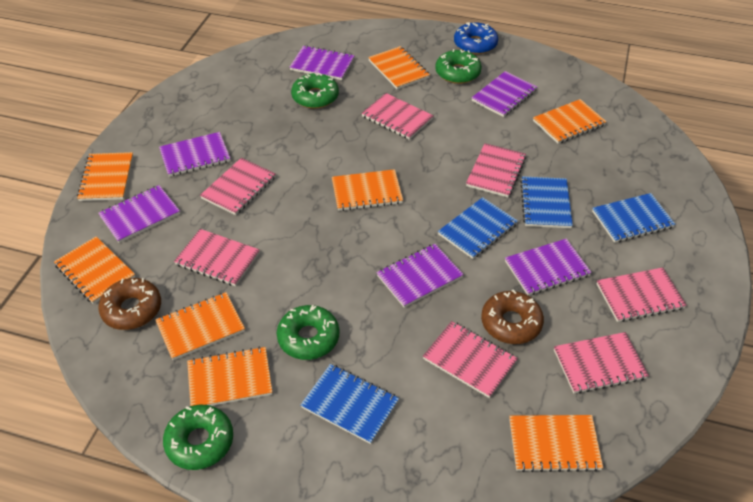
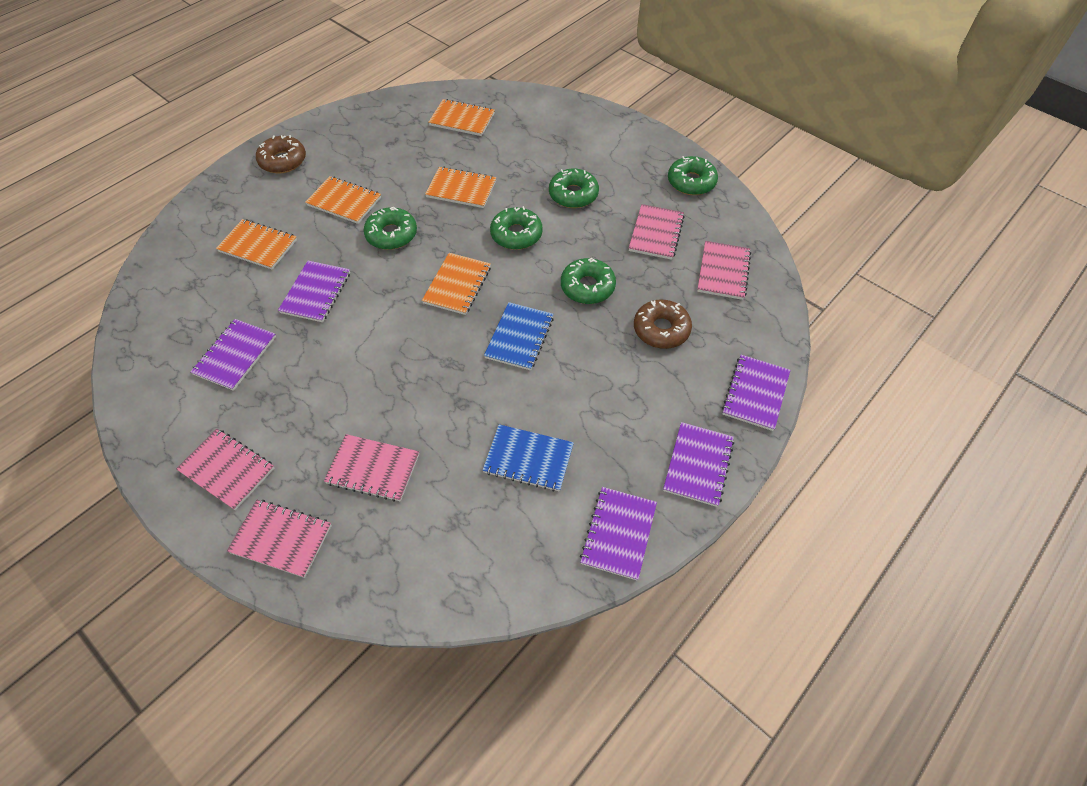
blue donut: 1 -> 0
blue notebook: 4 -> 2
green donut: 4 -> 5
orange notebook: 8 -> 5
pink notebook: 7 -> 5
purple notebook: 6 -> 5

